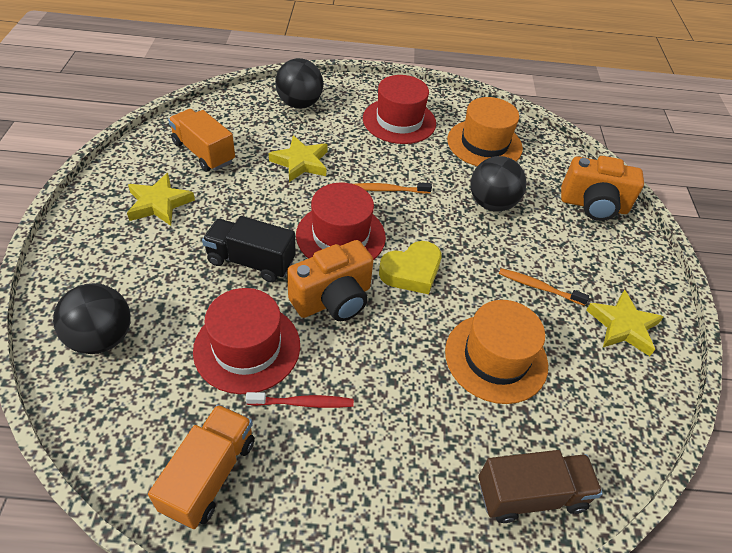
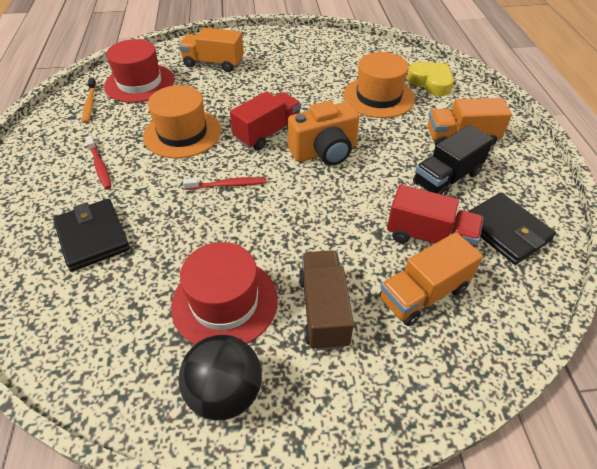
black ball: 3 -> 1
black wallet: 0 -> 2
orange camera: 2 -> 1
orange toothbrush: 2 -> 1
orange truck: 2 -> 3
red hat: 3 -> 2
red toothbrush: 1 -> 2
red truck: 0 -> 2
yellow star: 3 -> 0

